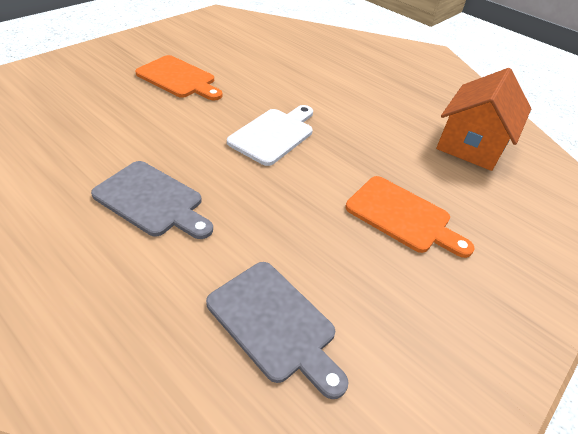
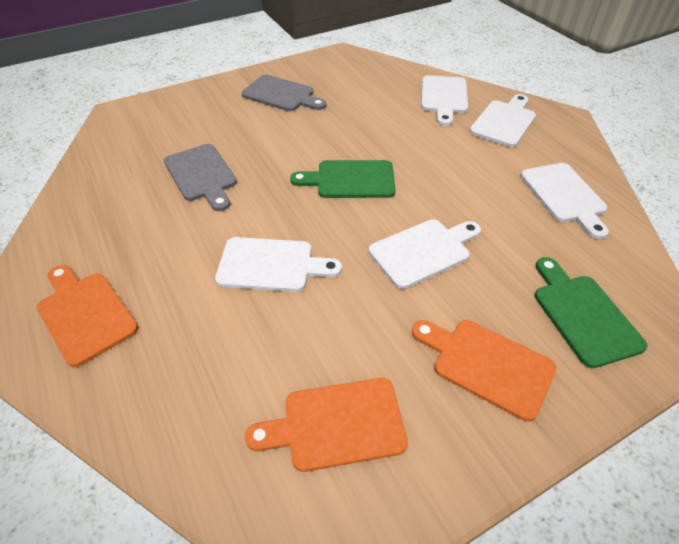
green cutting board: 0 -> 2
orange cutting board: 2 -> 3
orange house: 1 -> 0
white cutting board: 1 -> 5

